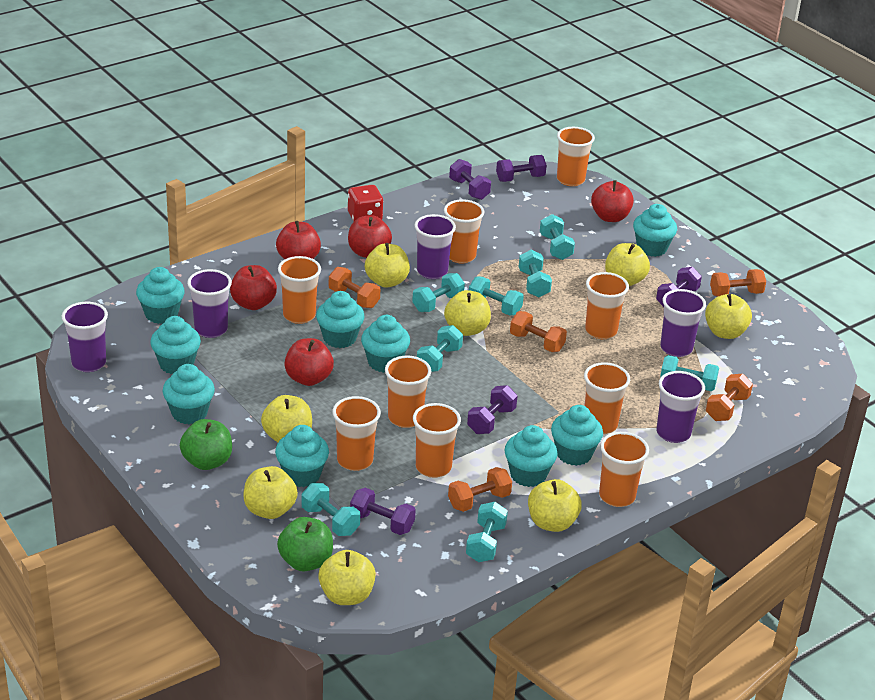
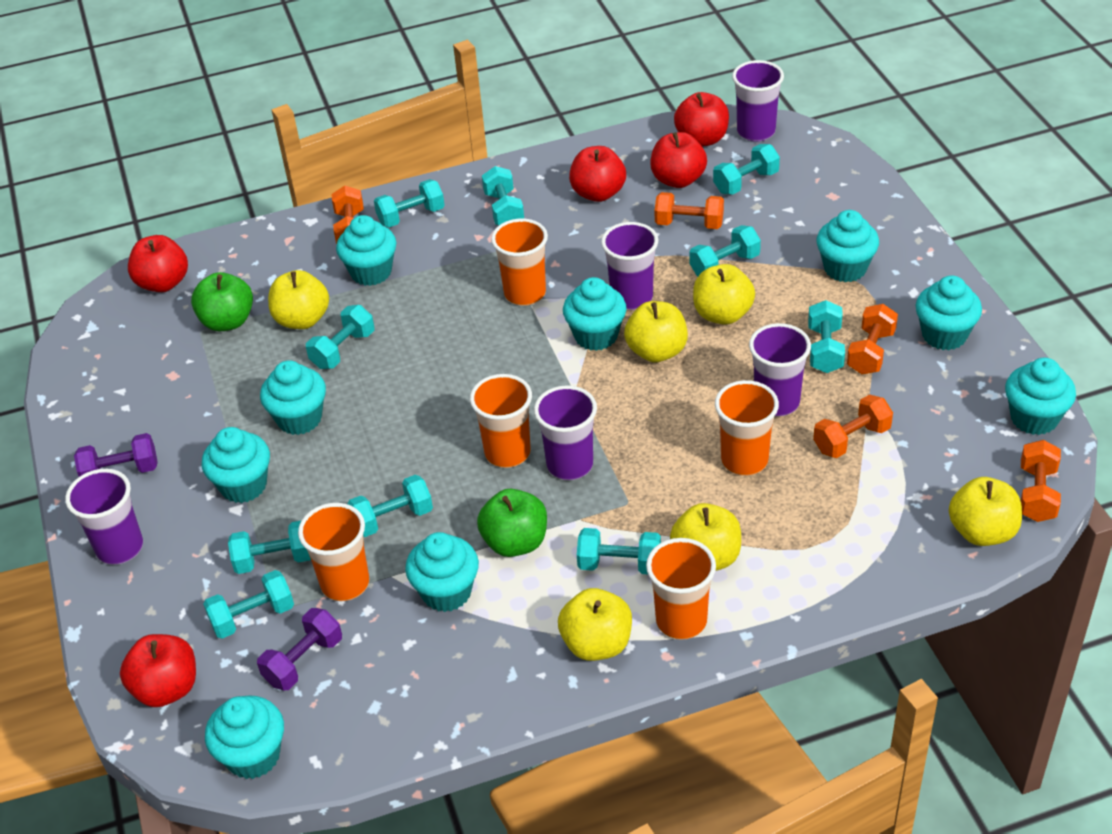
orange cup: 9 -> 5
purple dumbbell: 5 -> 2
red dice: 1 -> 0
turquoise dumbbell: 8 -> 10
yellow apple: 8 -> 6

